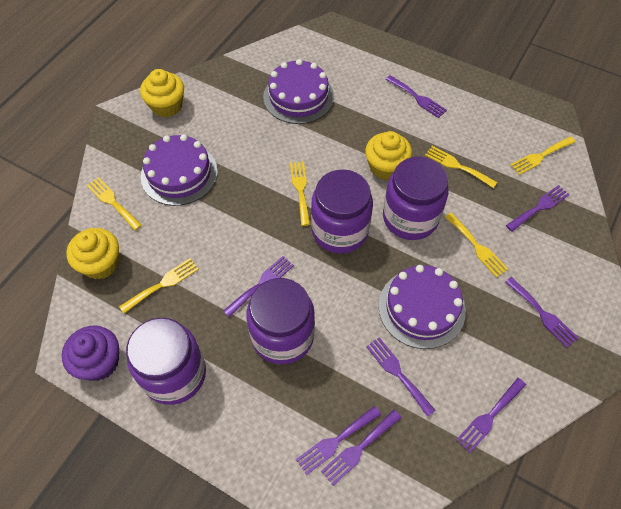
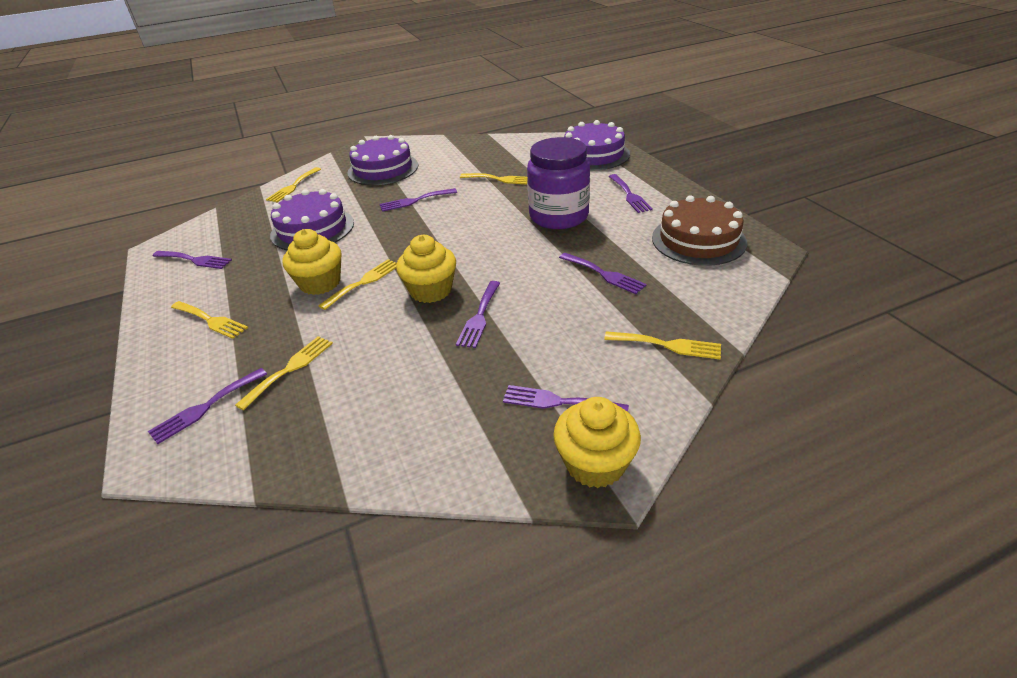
brown cake: 0 -> 1
purple cupcake: 1 -> 0
purple fork: 8 -> 7
purple jar: 4 -> 1

